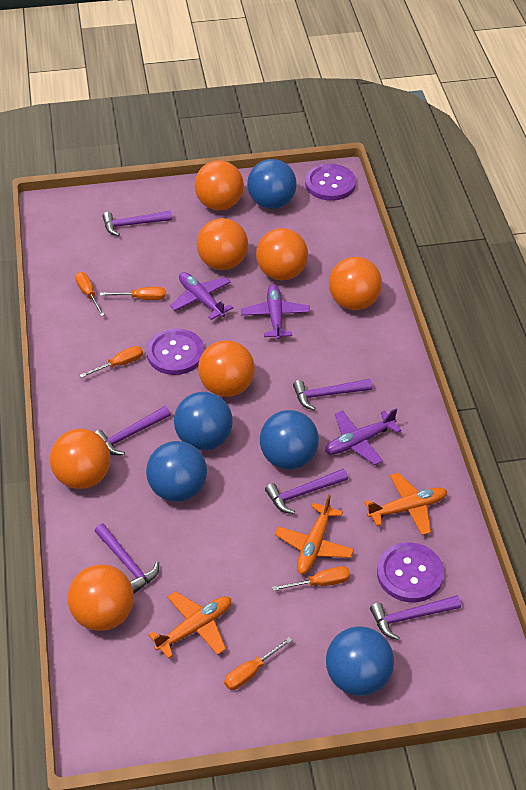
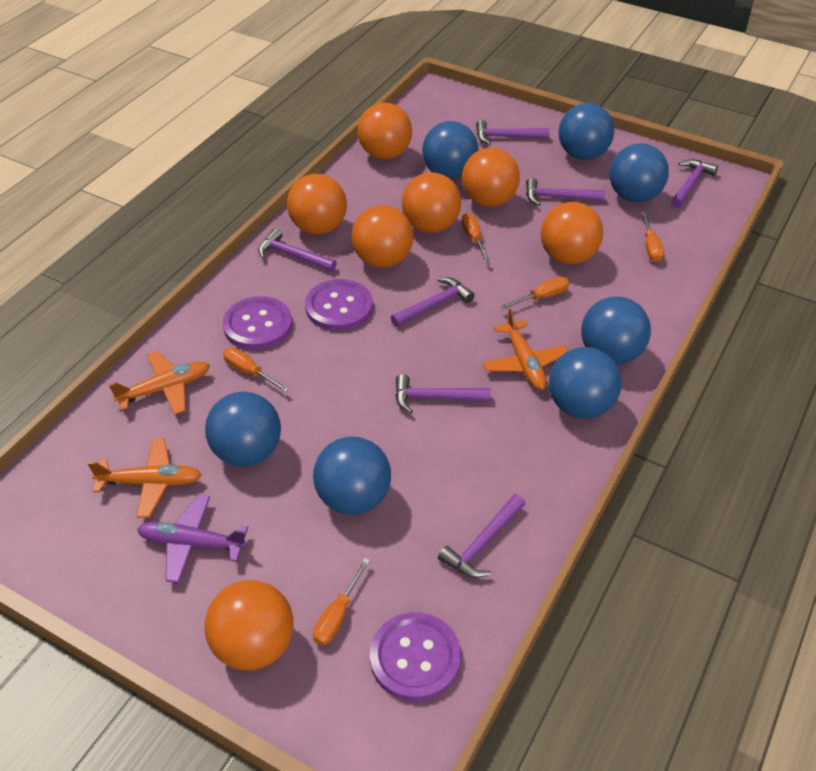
blue ball: 5 -> 7
purple hammer: 6 -> 7
purple plane: 3 -> 1

